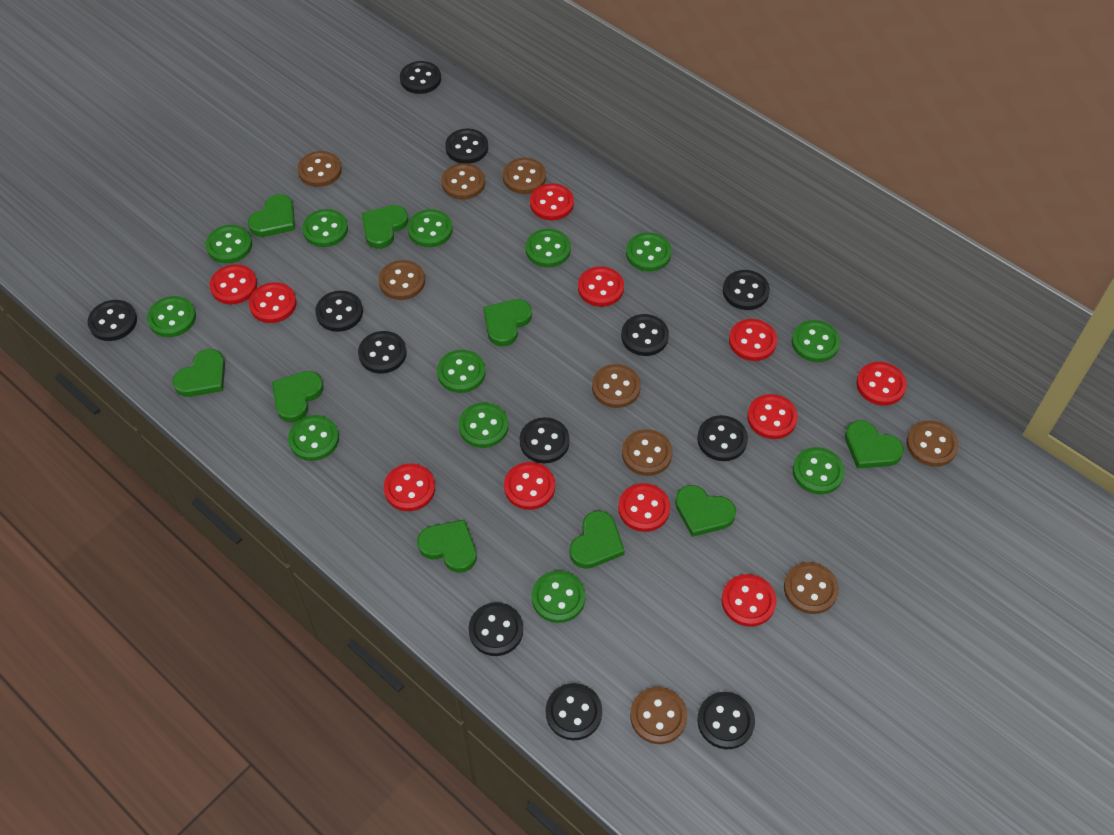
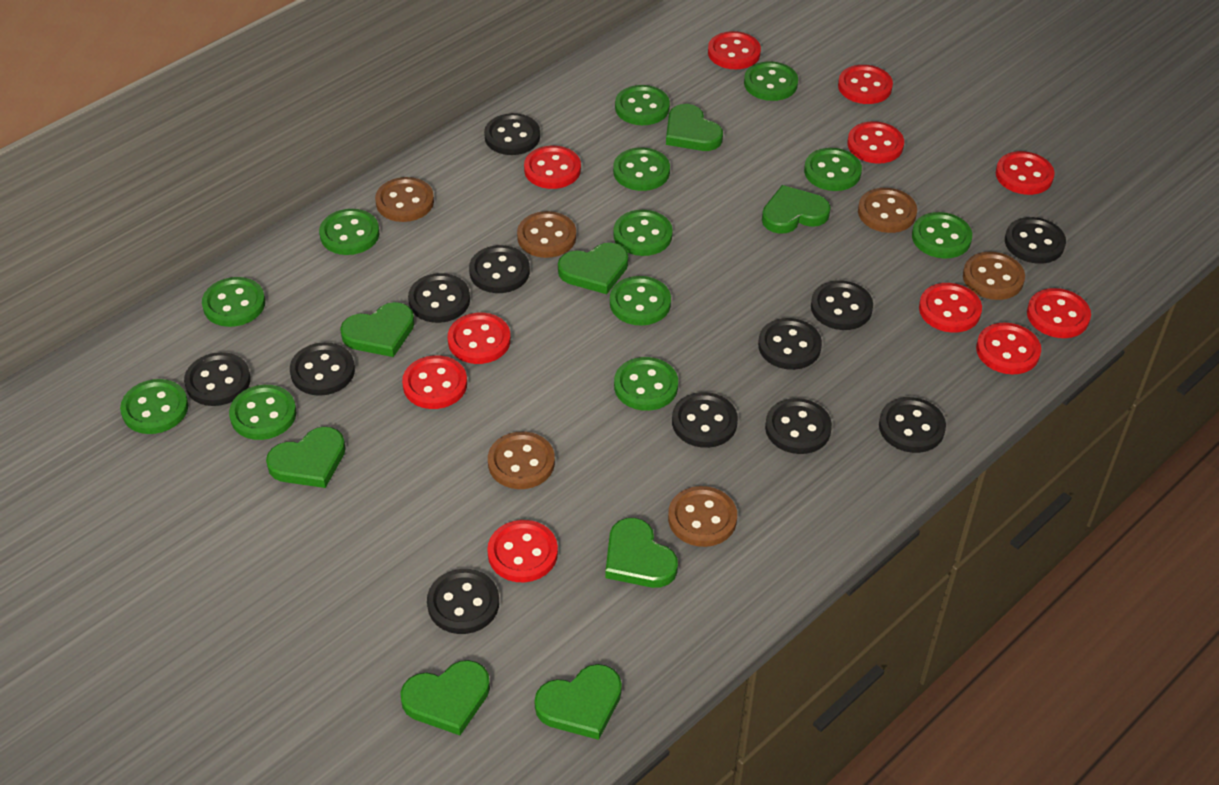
brown button: 9 -> 6
green heart: 9 -> 8

